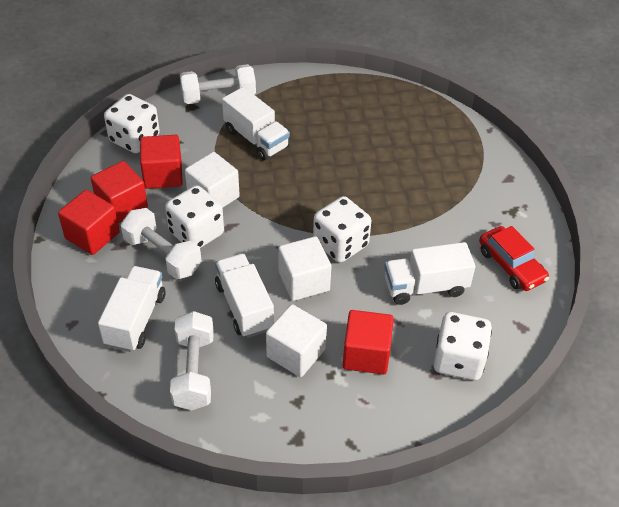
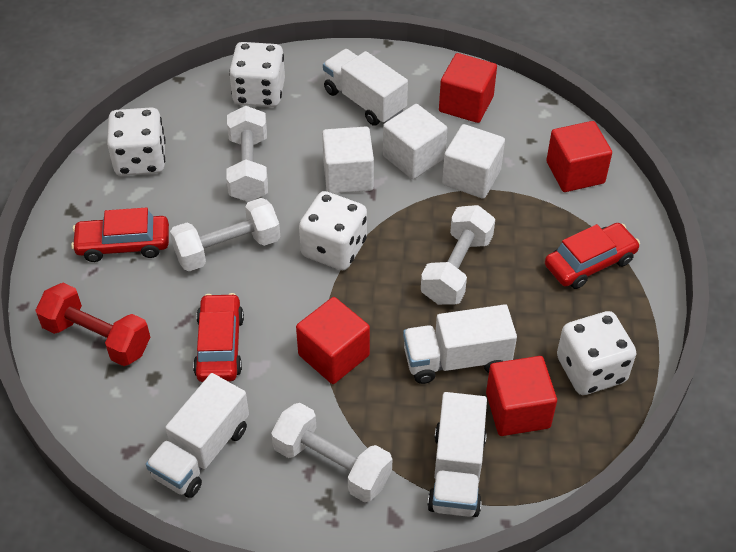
red car: 1 -> 3
red dumbbell: 0 -> 1
white dumbbell: 3 -> 4

